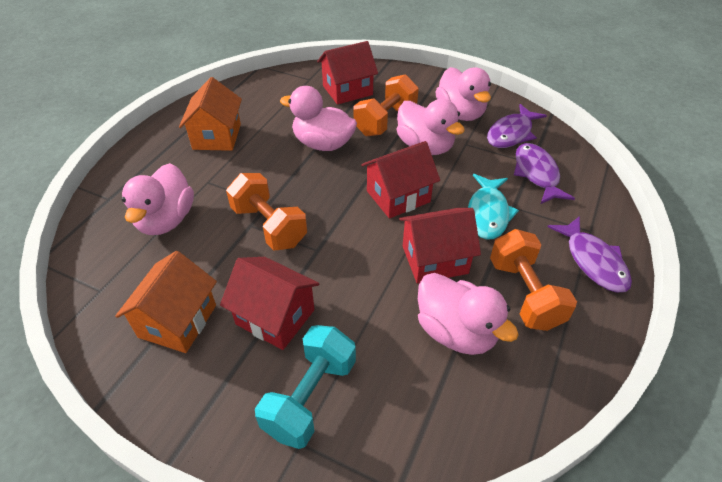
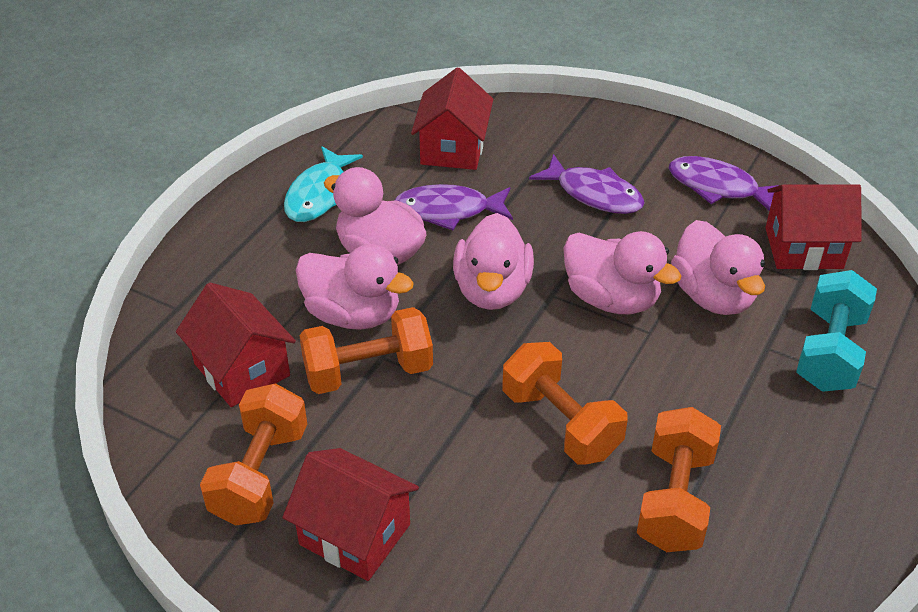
orange dumbbell: 3 -> 4
orange house: 2 -> 0

